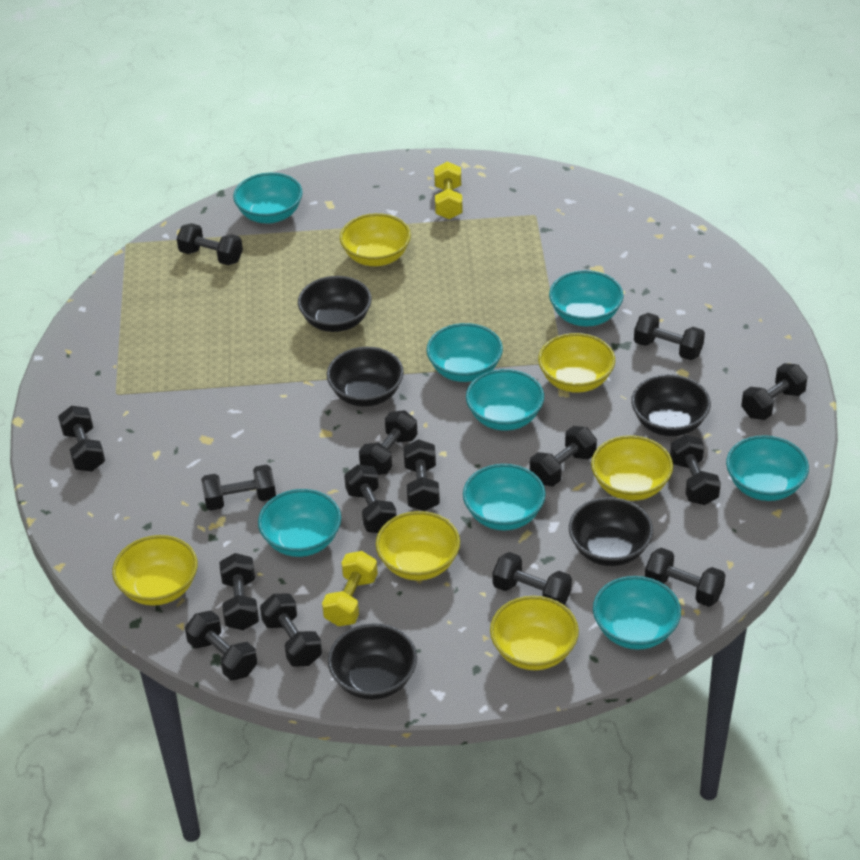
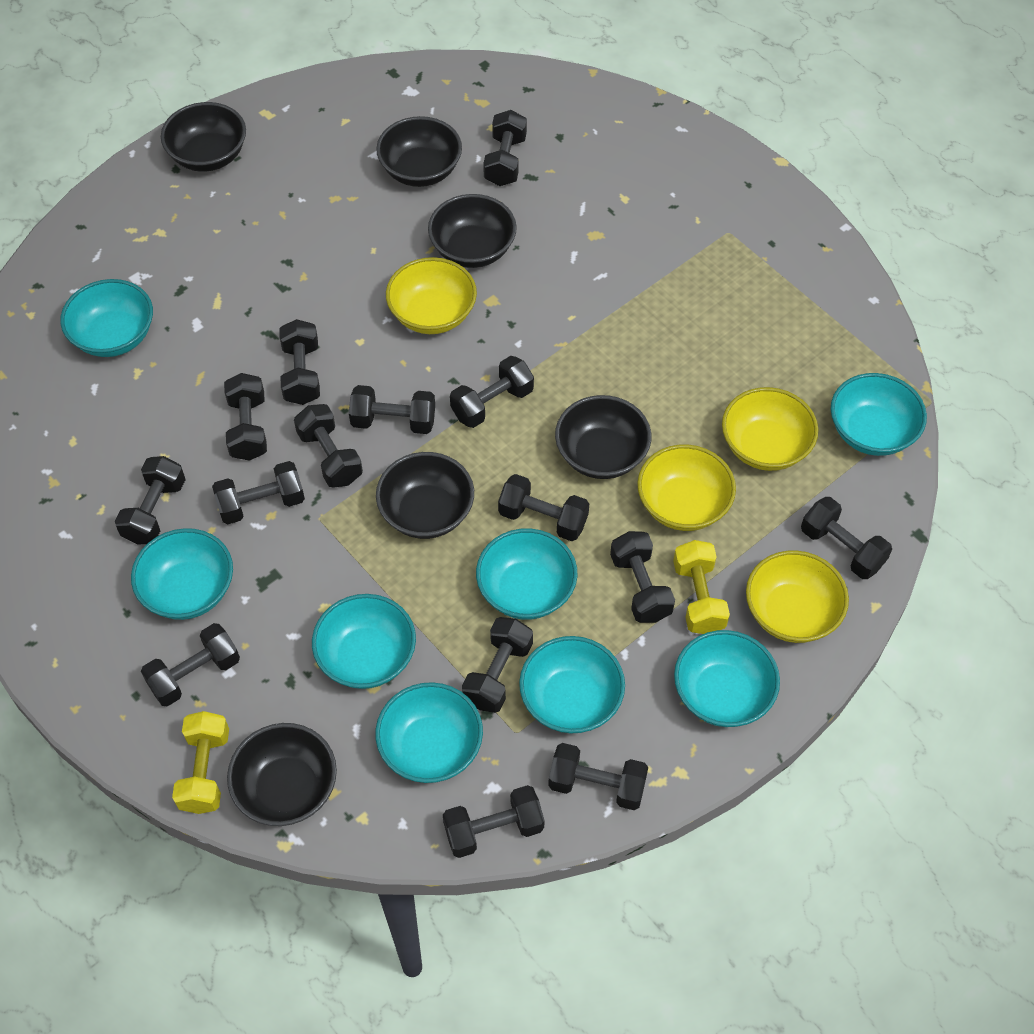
black bowl: 5 -> 6
yellow bowl: 6 -> 4

